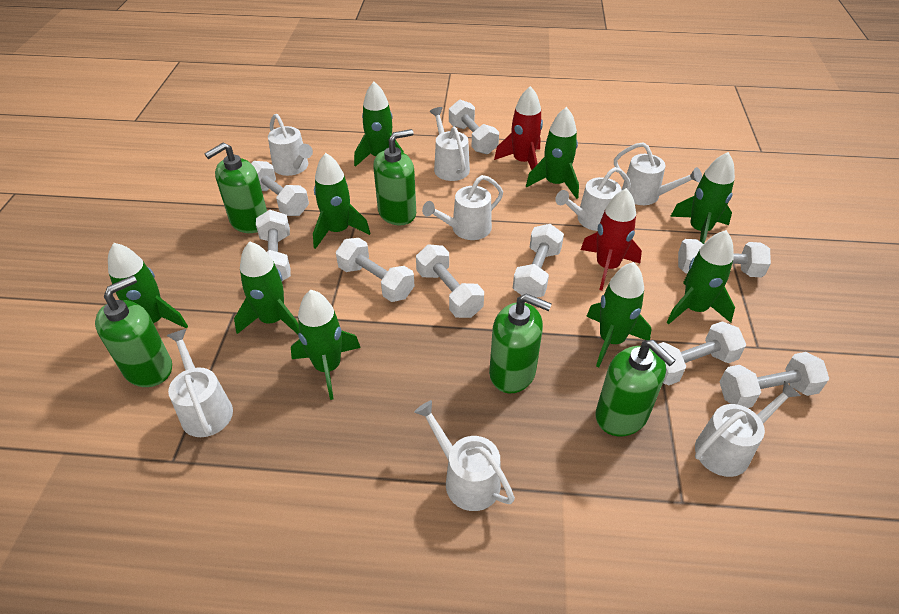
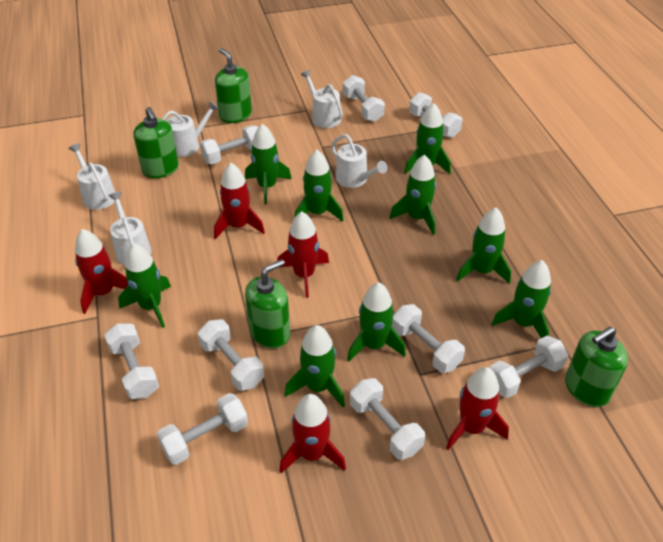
green soap dispenser: 5 -> 4
red rocket: 2 -> 5
white watering can: 8 -> 5

